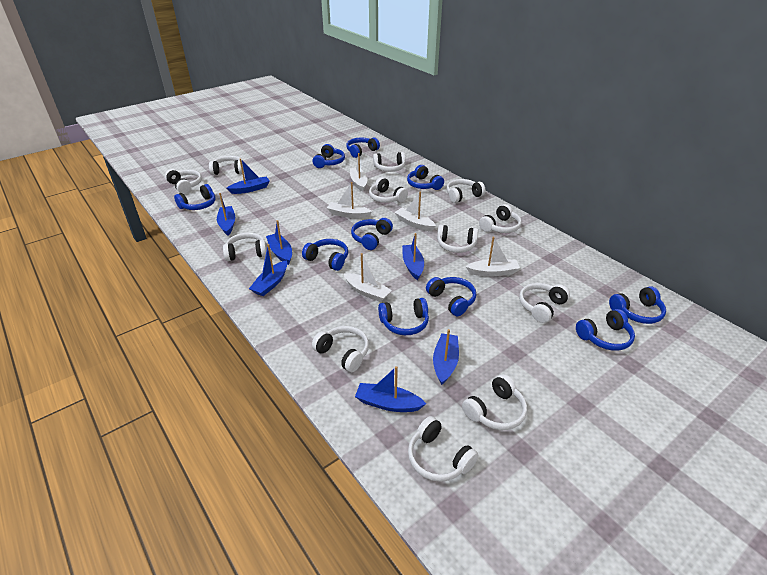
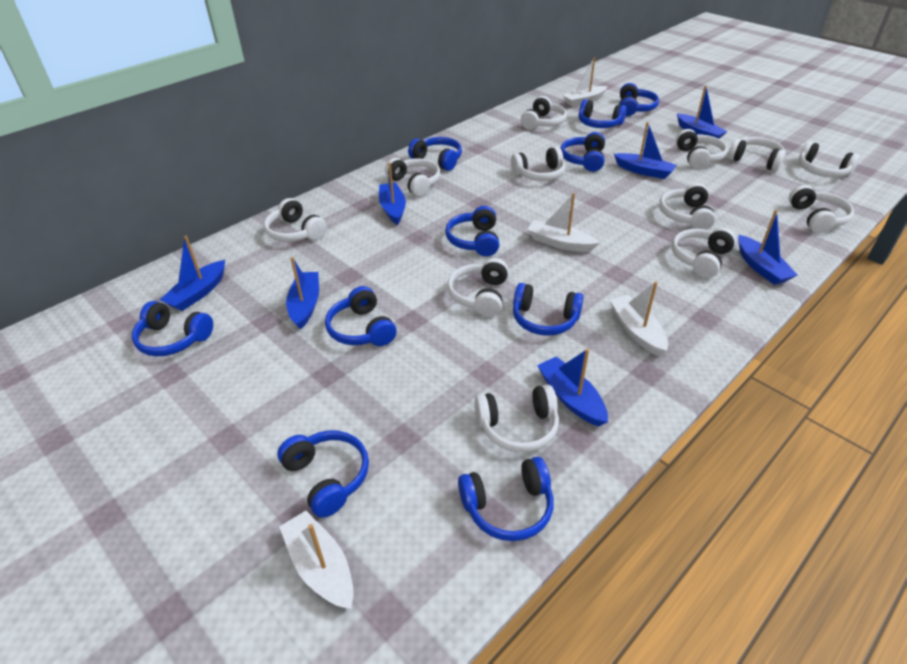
white boat: 5 -> 4

